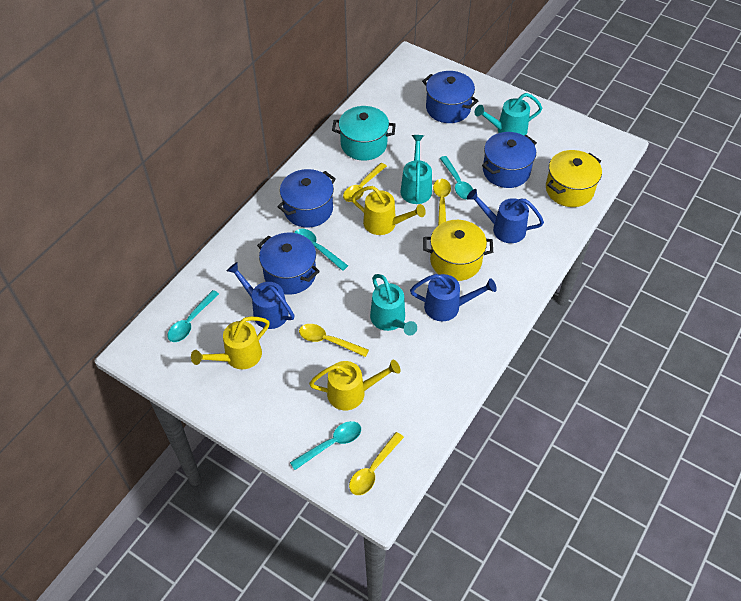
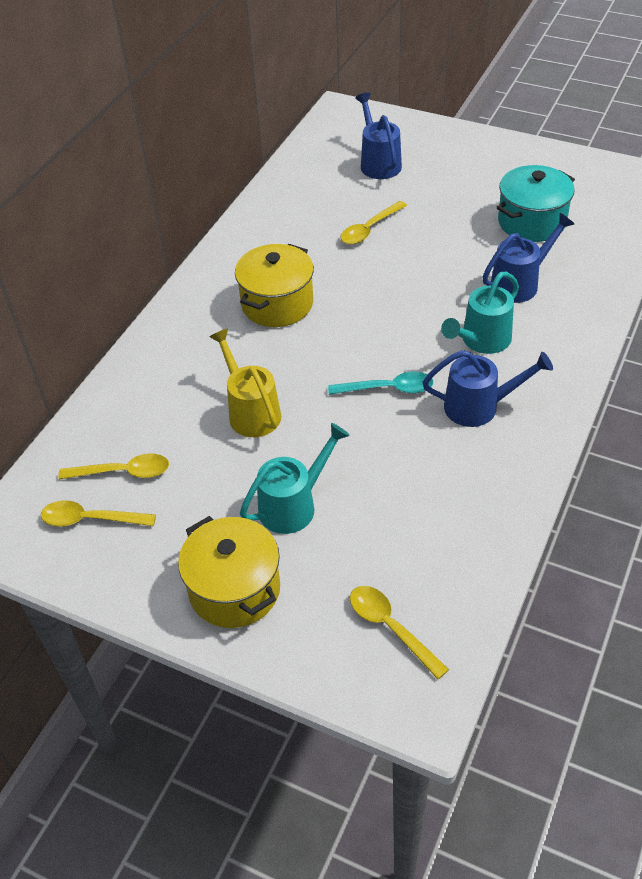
blue pot: 4 -> 0
turquoise spoon: 4 -> 1
turquoise watering can: 3 -> 2
yellow watering can: 3 -> 1

